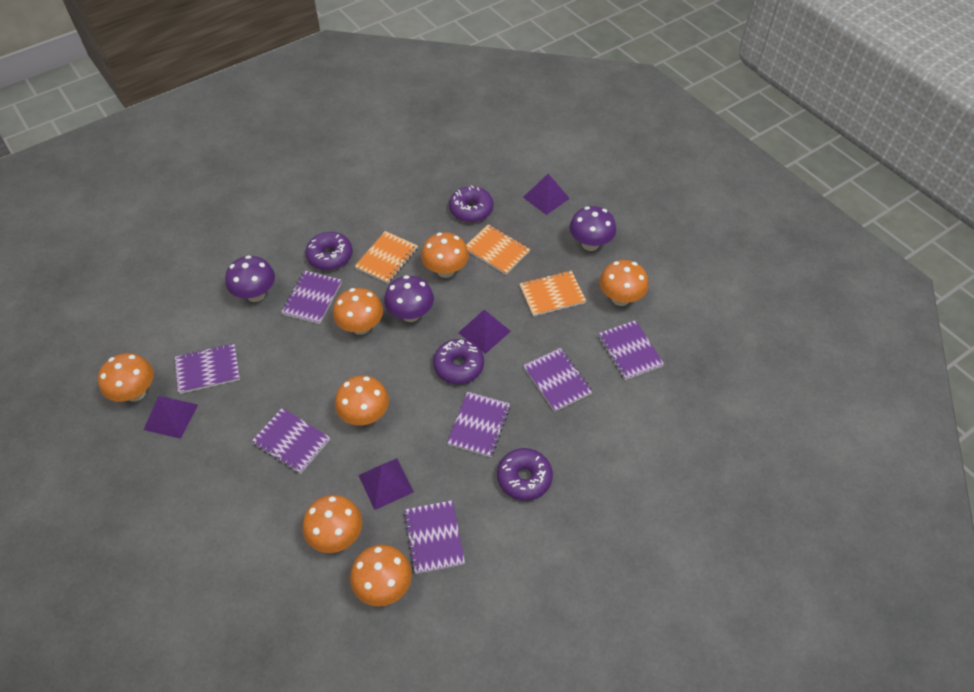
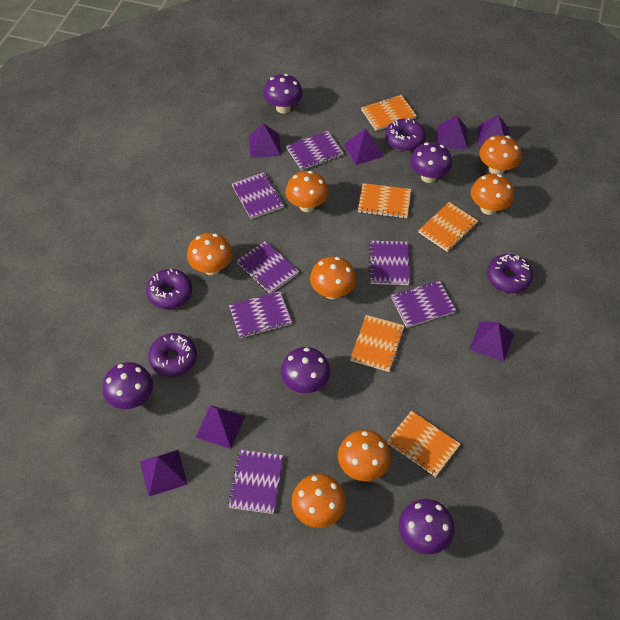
orange notebook: 3 -> 5
purple mushroom: 3 -> 5
purple pyramid: 4 -> 7

